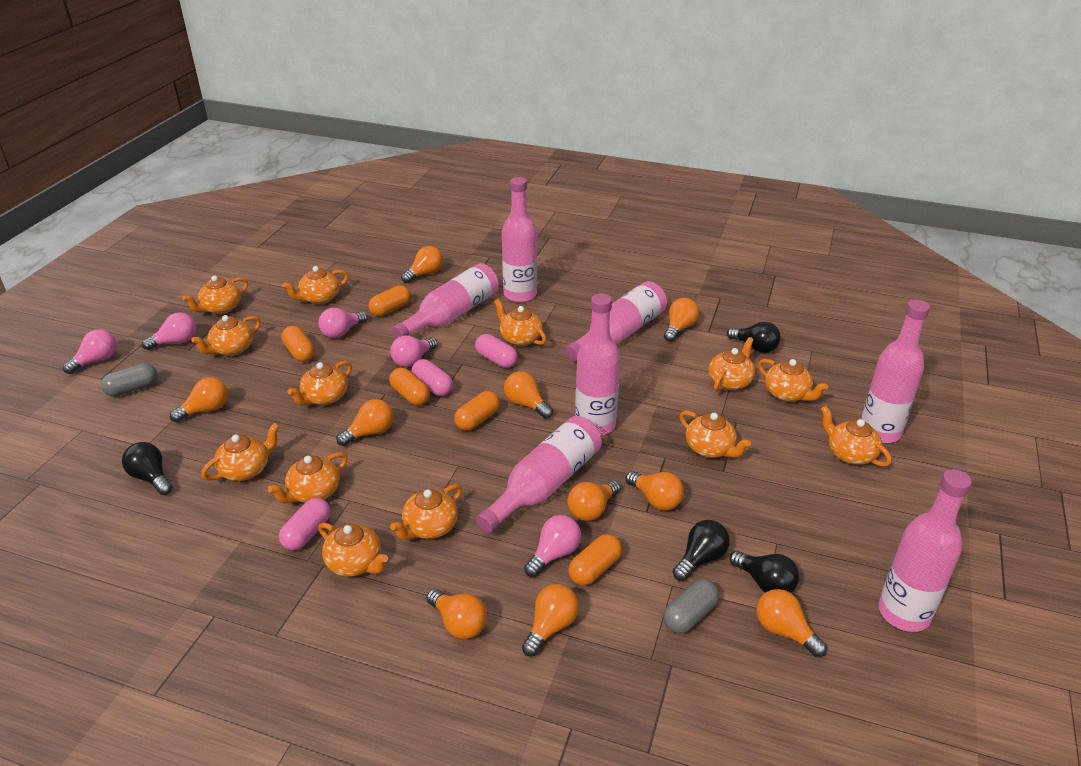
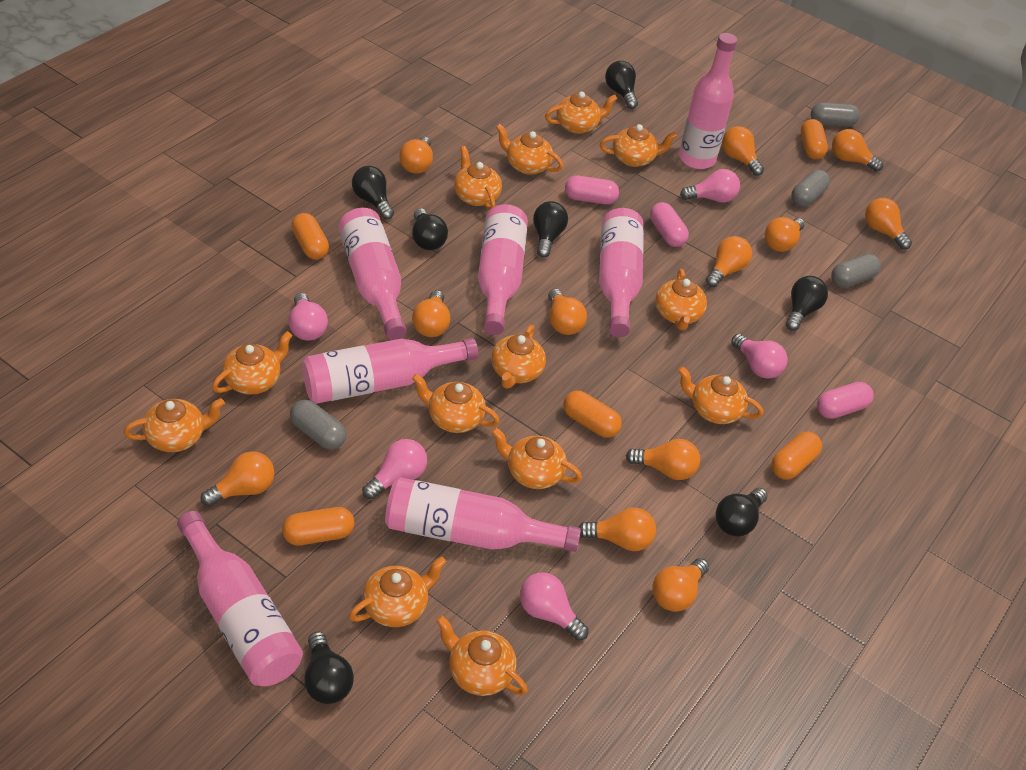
black light bulb: 4 -> 7
grey capsule: 2 -> 4
orange light bulb: 10 -> 12

